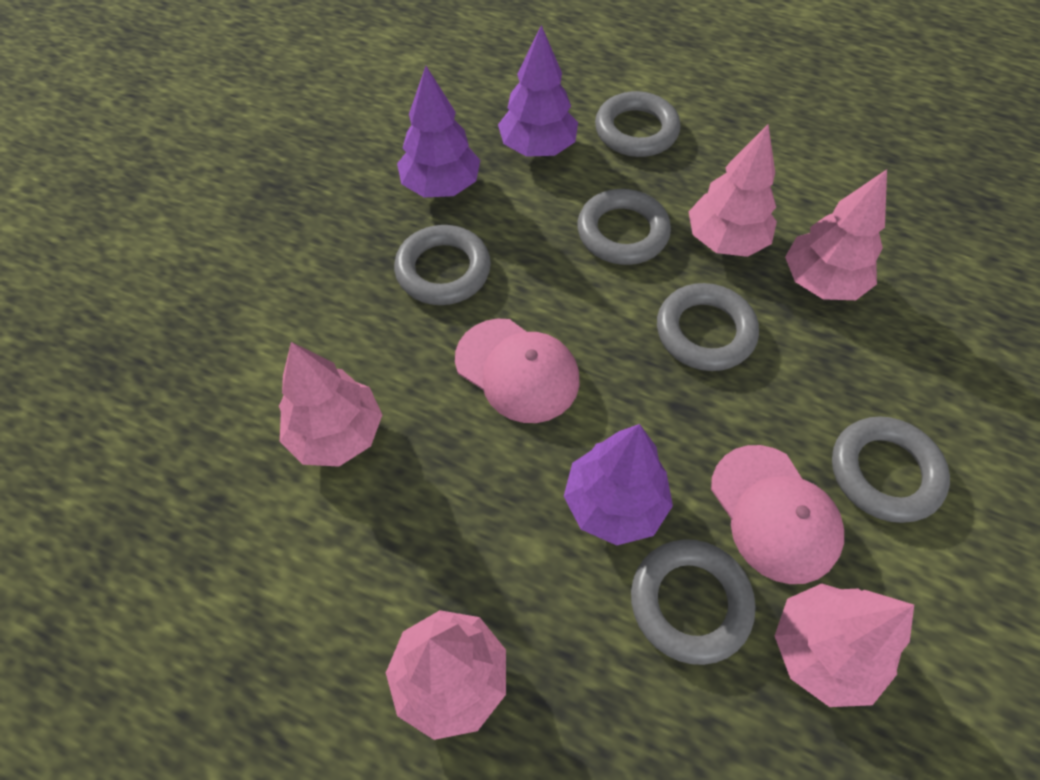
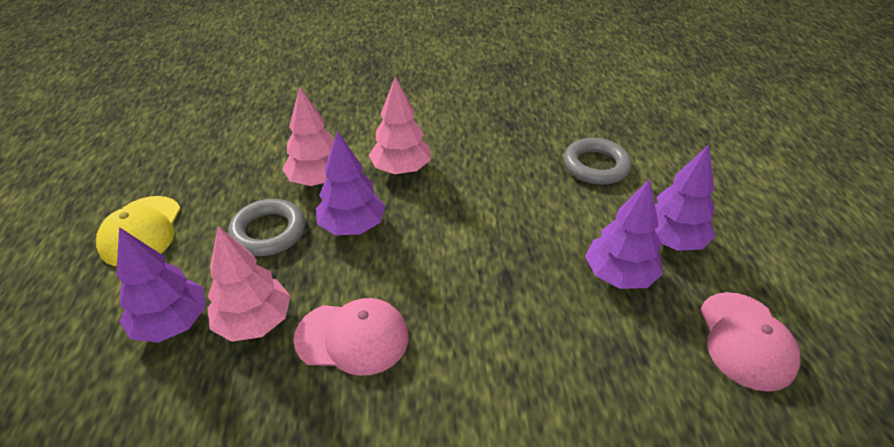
grey ring: 6 -> 2
pink tree: 5 -> 3
purple tree: 3 -> 4
yellow cap: 0 -> 1

